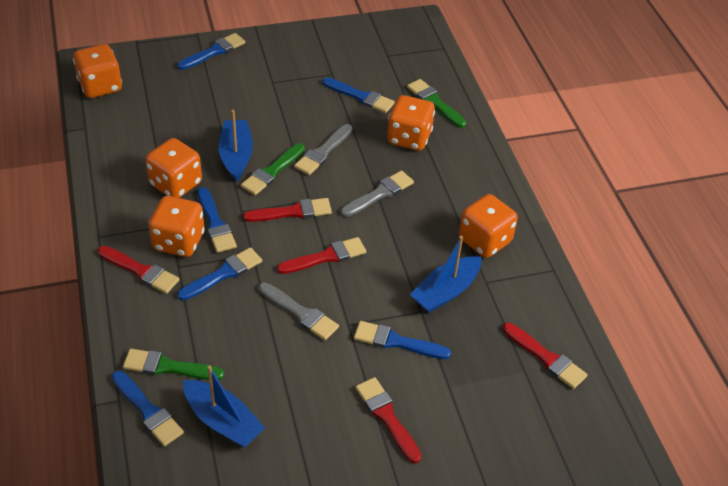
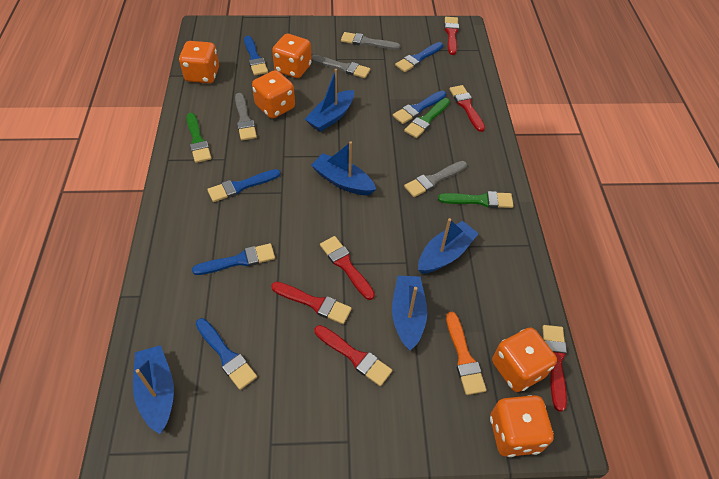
blue boat: 3 -> 5
grey brush: 3 -> 4
orange brush: 0 -> 1
red brush: 5 -> 6

